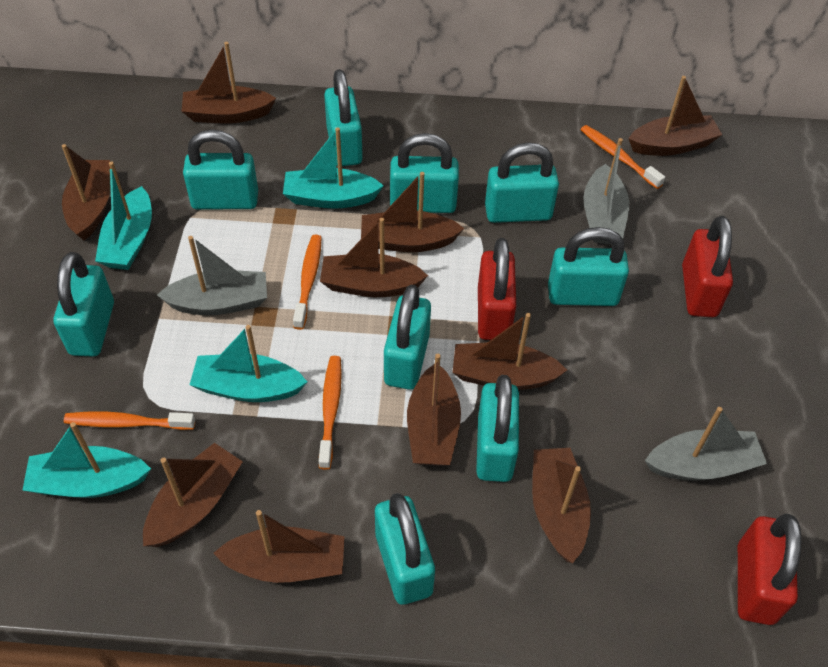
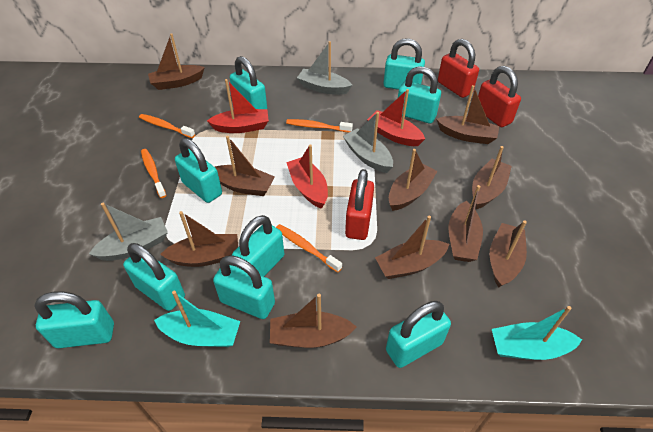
red boat: 0 -> 3
turquoise boat: 4 -> 2

